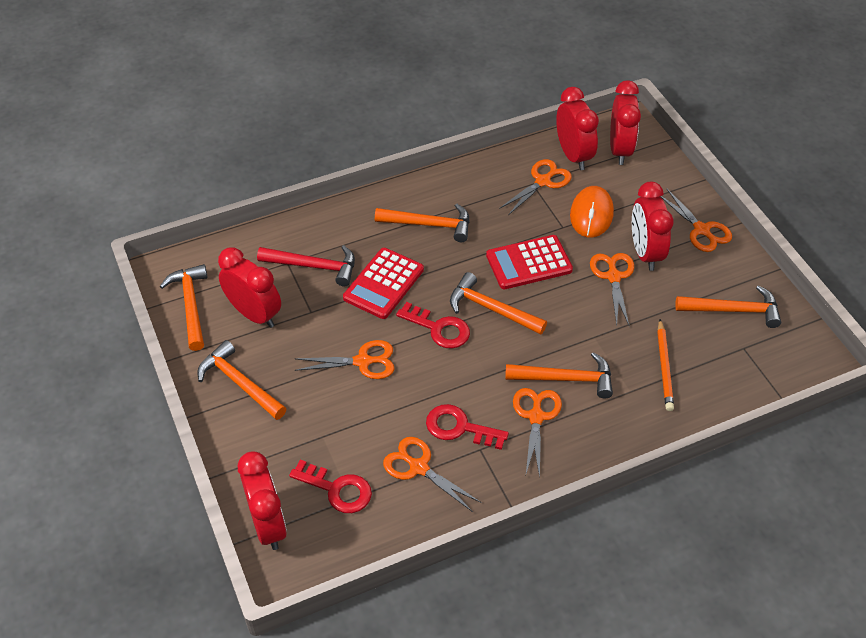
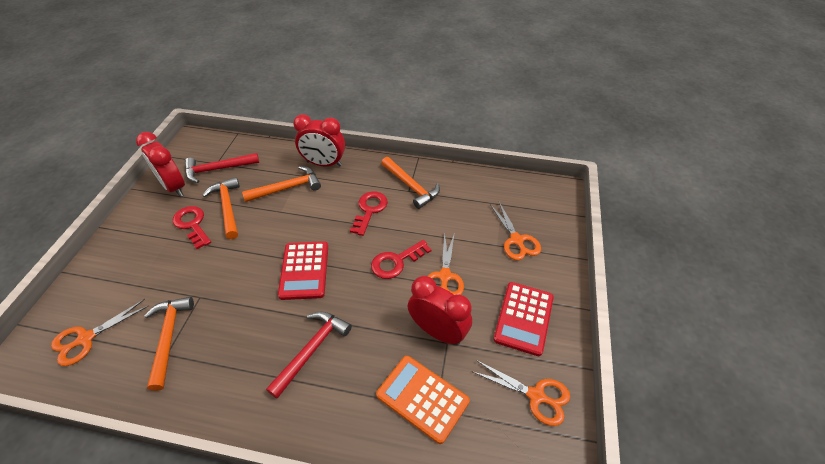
orange calculator: 0 -> 1
orange hammer: 6 -> 4
orange mouse: 1 -> 0
orange pencil: 1 -> 0
orange scissors: 6 -> 4
red clock: 5 -> 3
red hammer: 1 -> 2

